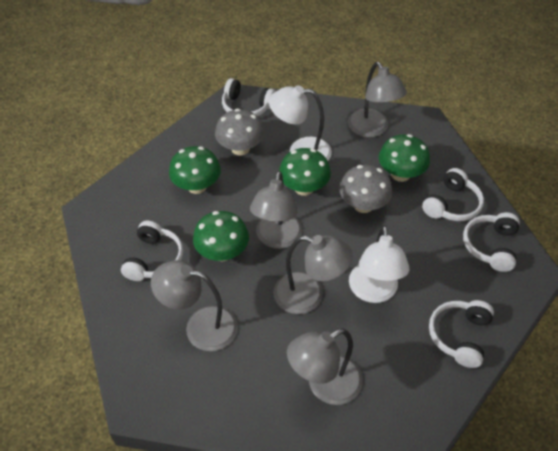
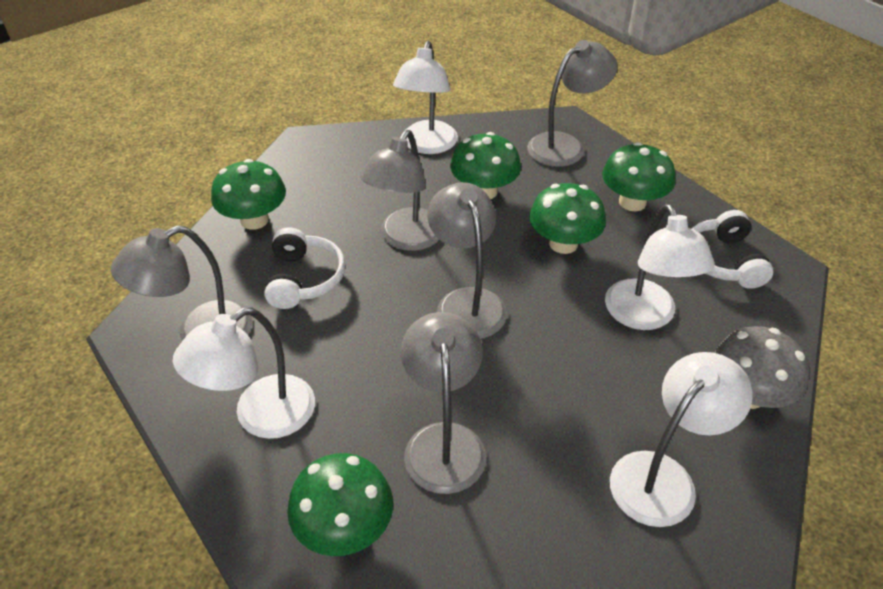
green mushroom: 4 -> 5
grey mushroom: 2 -> 1
white headphones: 5 -> 2
white lamp: 2 -> 4

